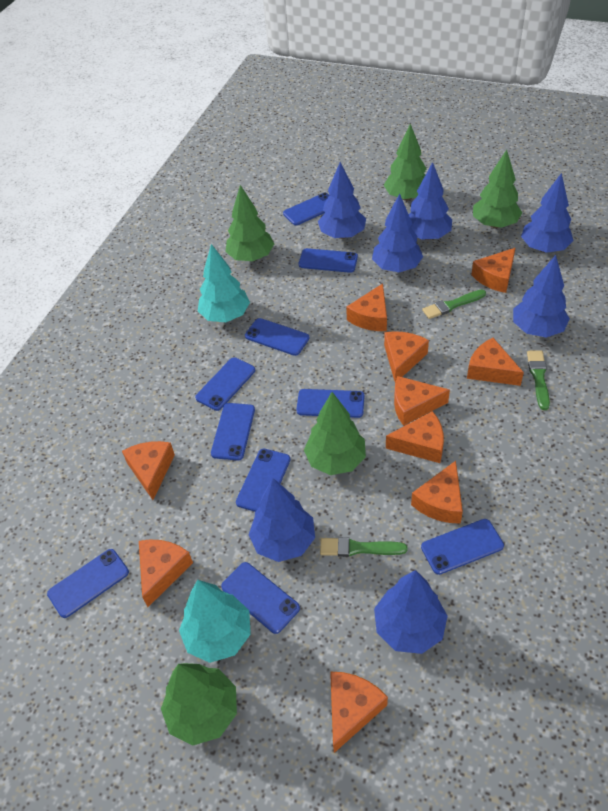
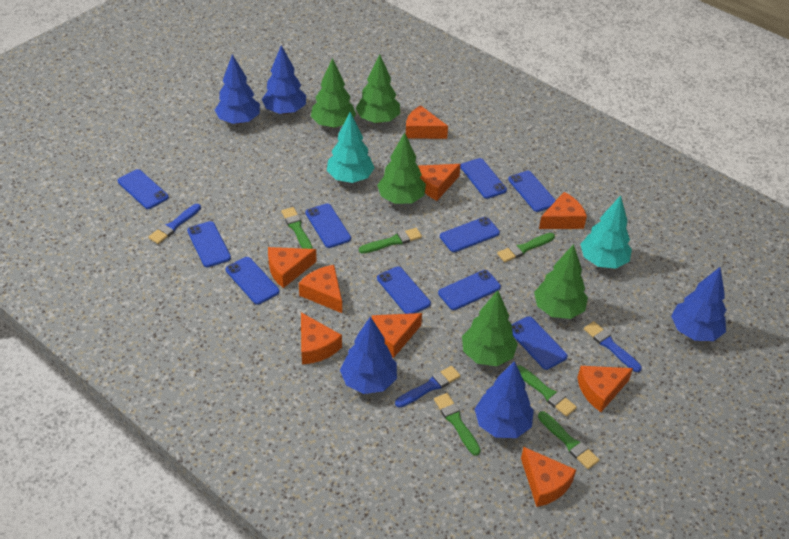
blue brush: 0 -> 3
blue tree: 7 -> 5
green brush: 3 -> 6
orange cheese: 10 -> 9

